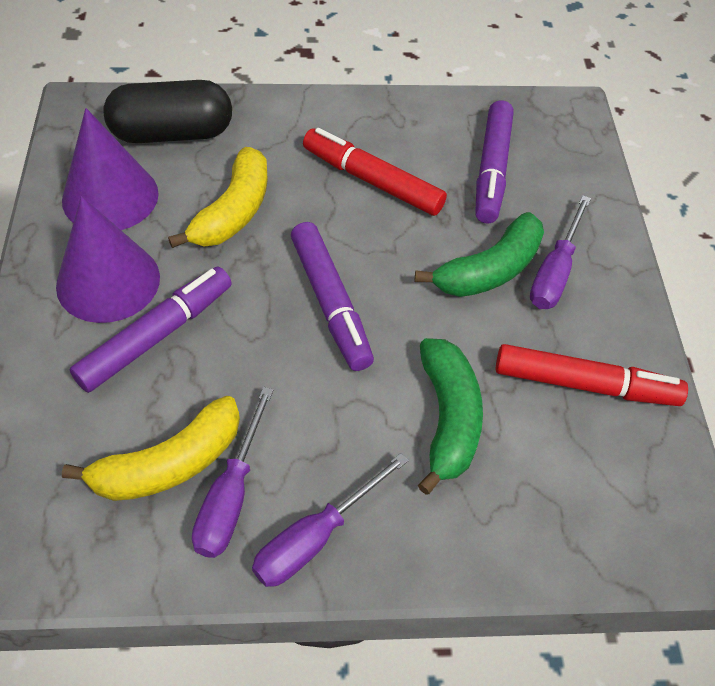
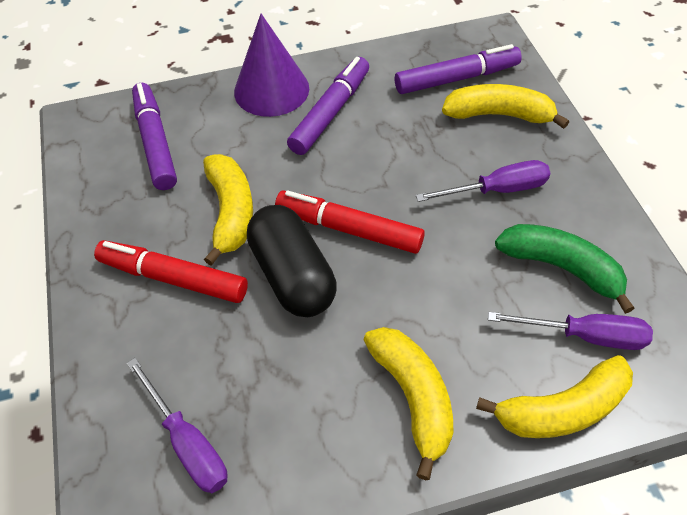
green banana: 2 -> 1
purple cone: 2 -> 1
yellow banana: 2 -> 4

